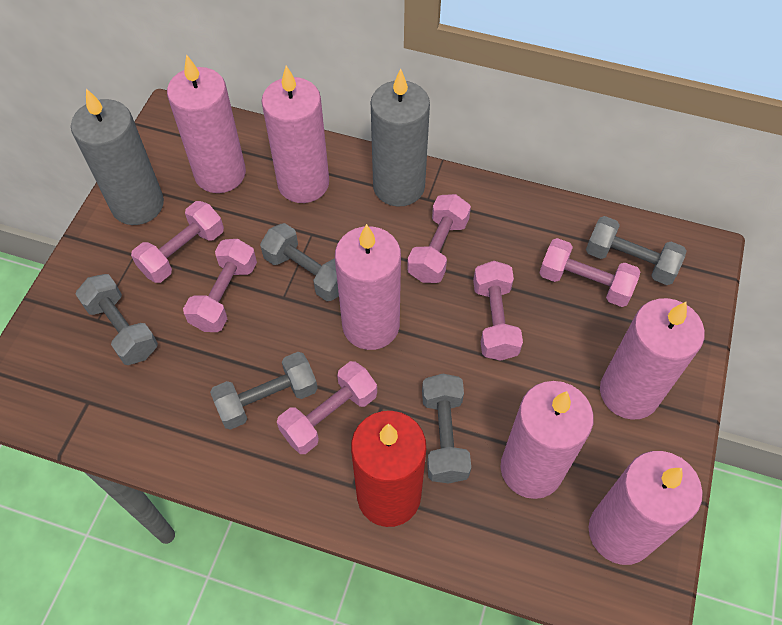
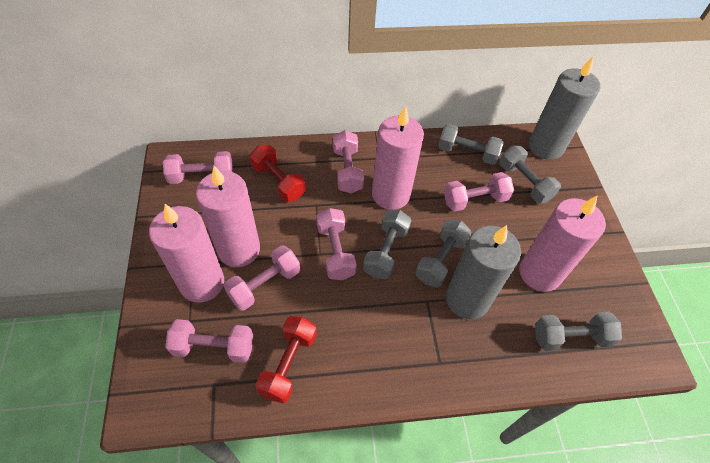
pink candle: 6 -> 4
red candle: 1 -> 0
red dumbbell: 0 -> 2

